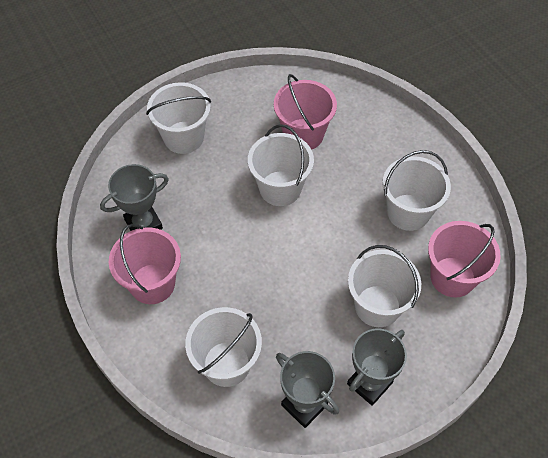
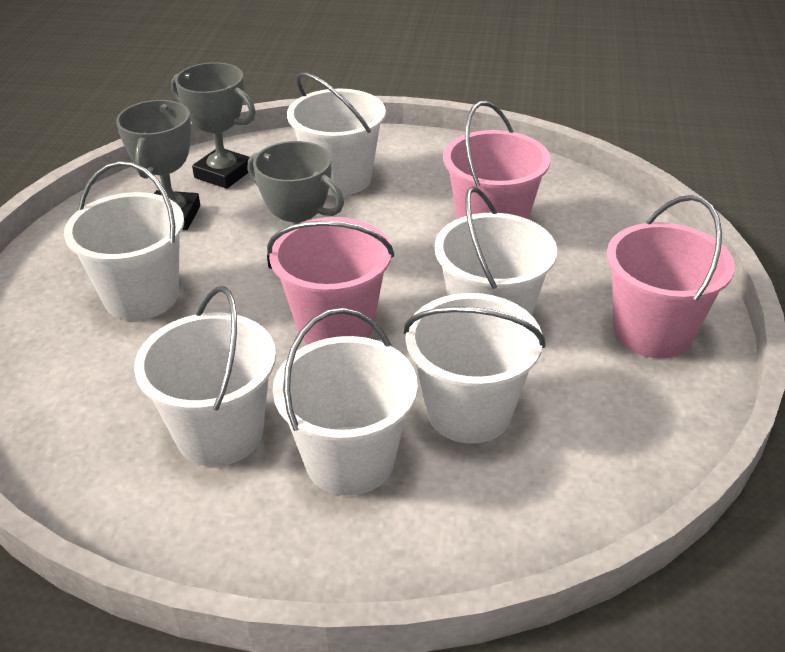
white bucket: 5 -> 6

